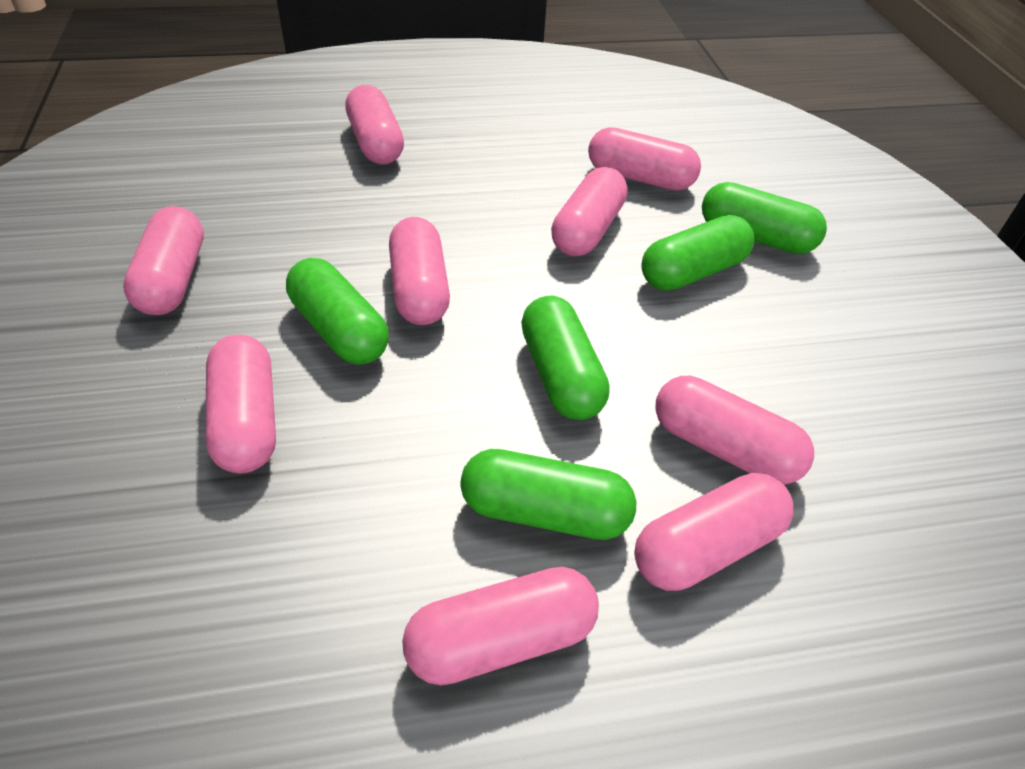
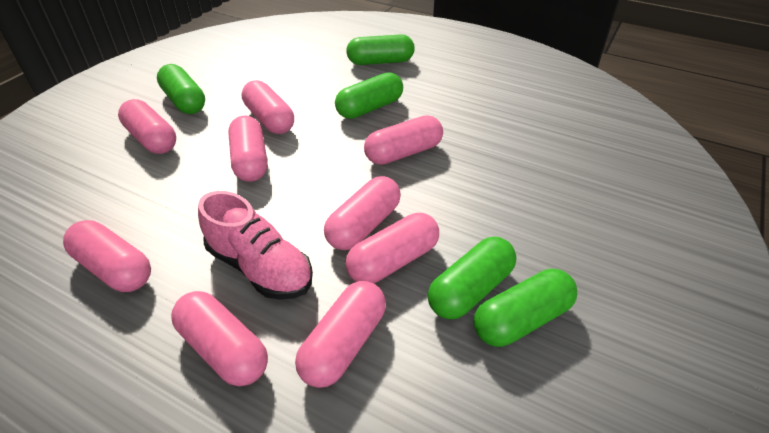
pink shoe: 0 -> 1

